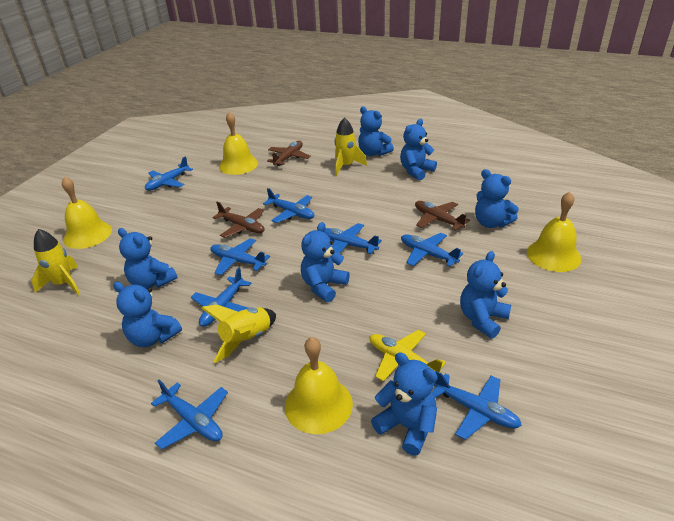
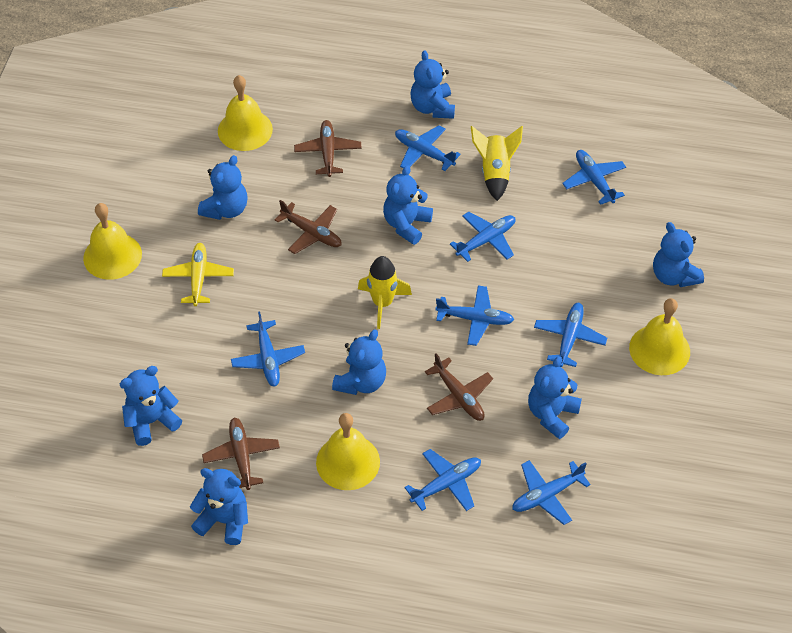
brown plane: 3 -> 4
yellow rocket: 3 -> 2

